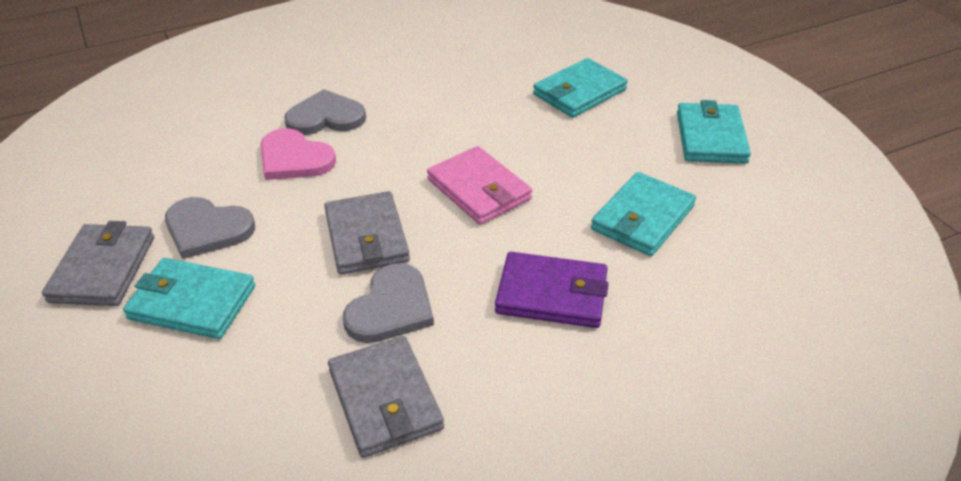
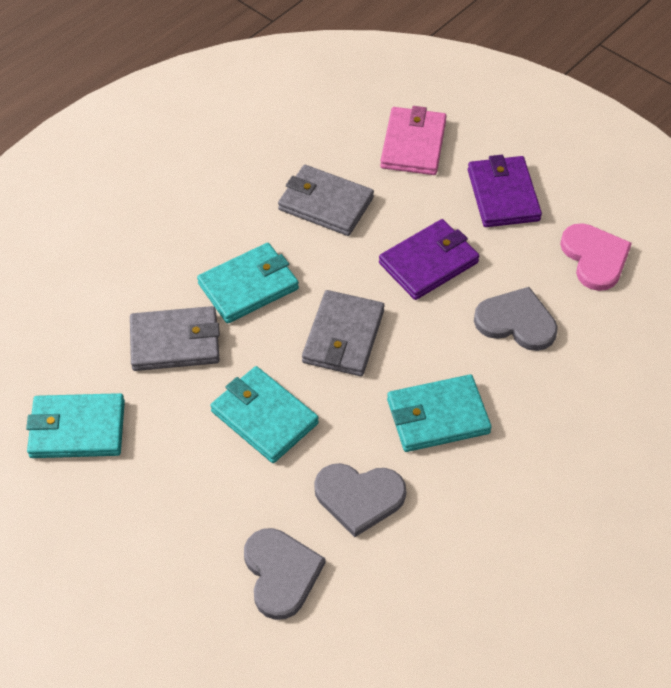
purple wallet: 1 -> 2

